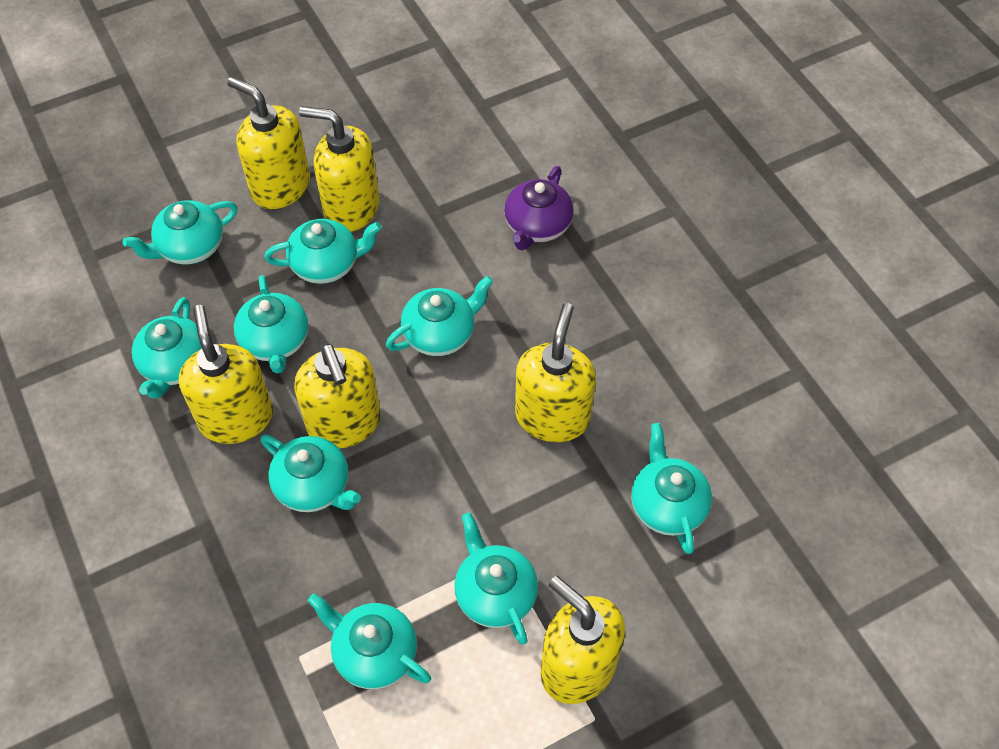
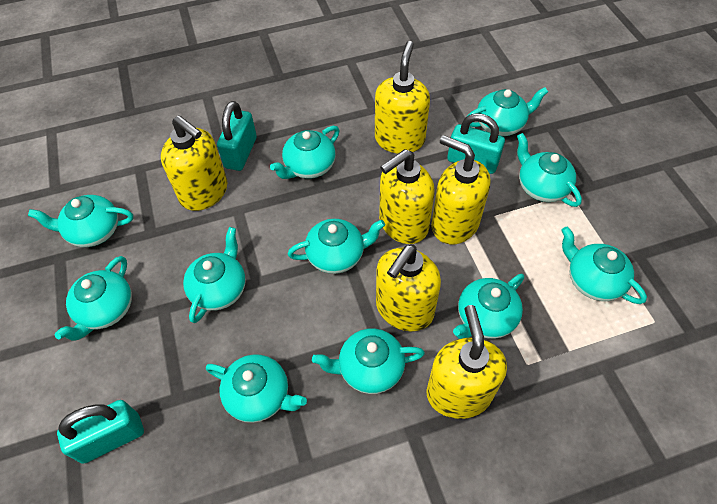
purple teapot: 1 -> 0
turquoise padlock: 0 -> 3
turquoise teapot: 9 -> 11

